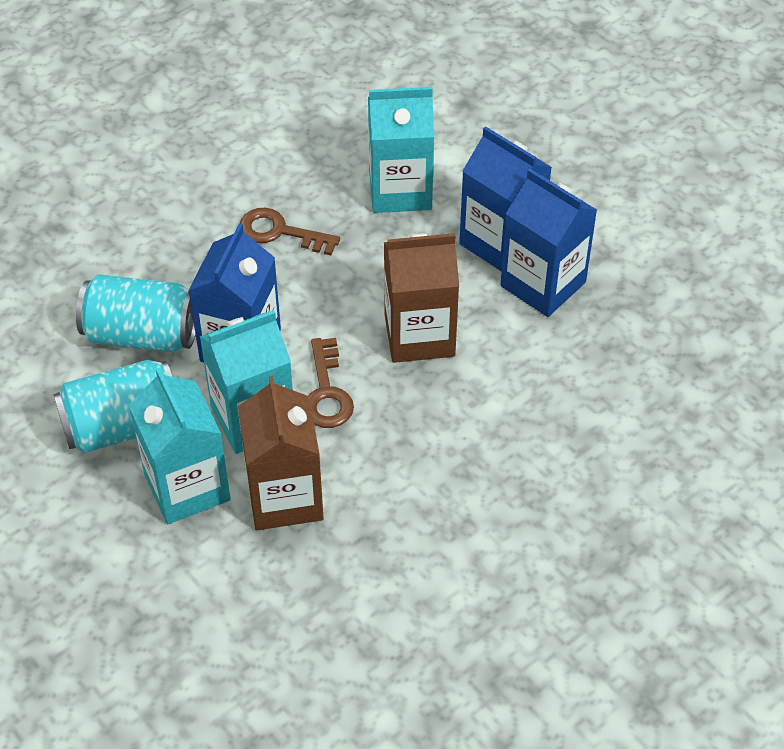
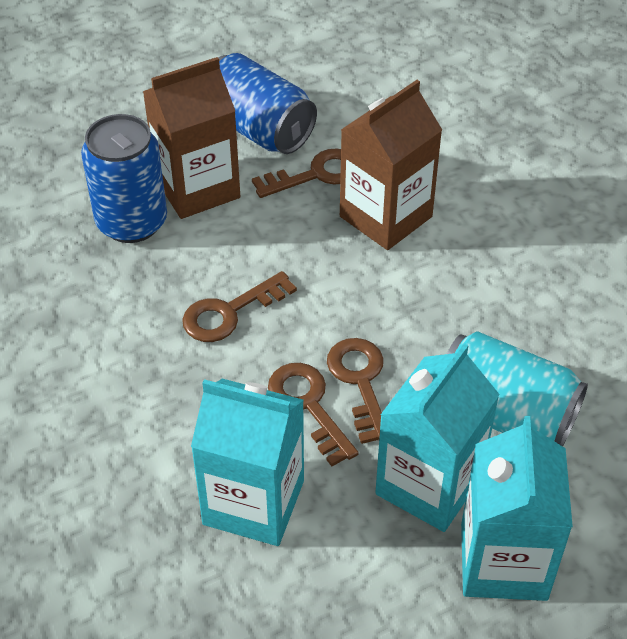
blue can: 0 -> 2
blue carton: 3 -> 0
brown key: 2 -> 4
turquoise can: 2 -> 1

